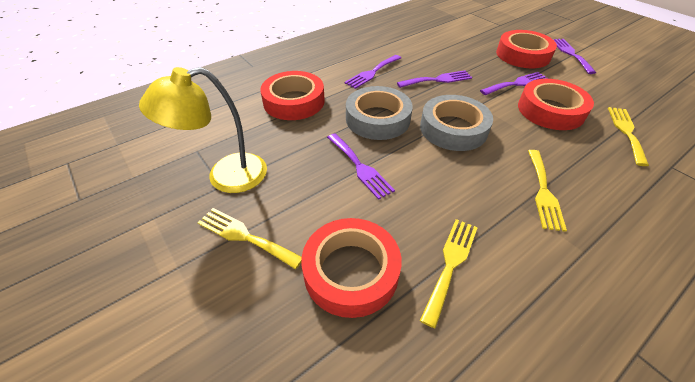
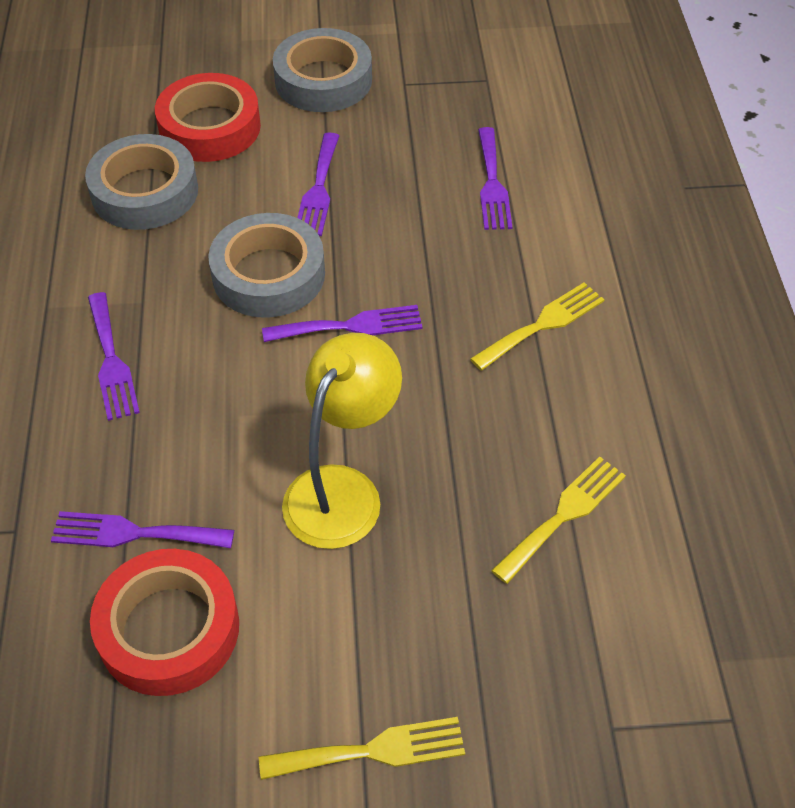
grey tape: 2 -> 3
red tape: 4 -> 2
yellow fork: 4 -> 3

